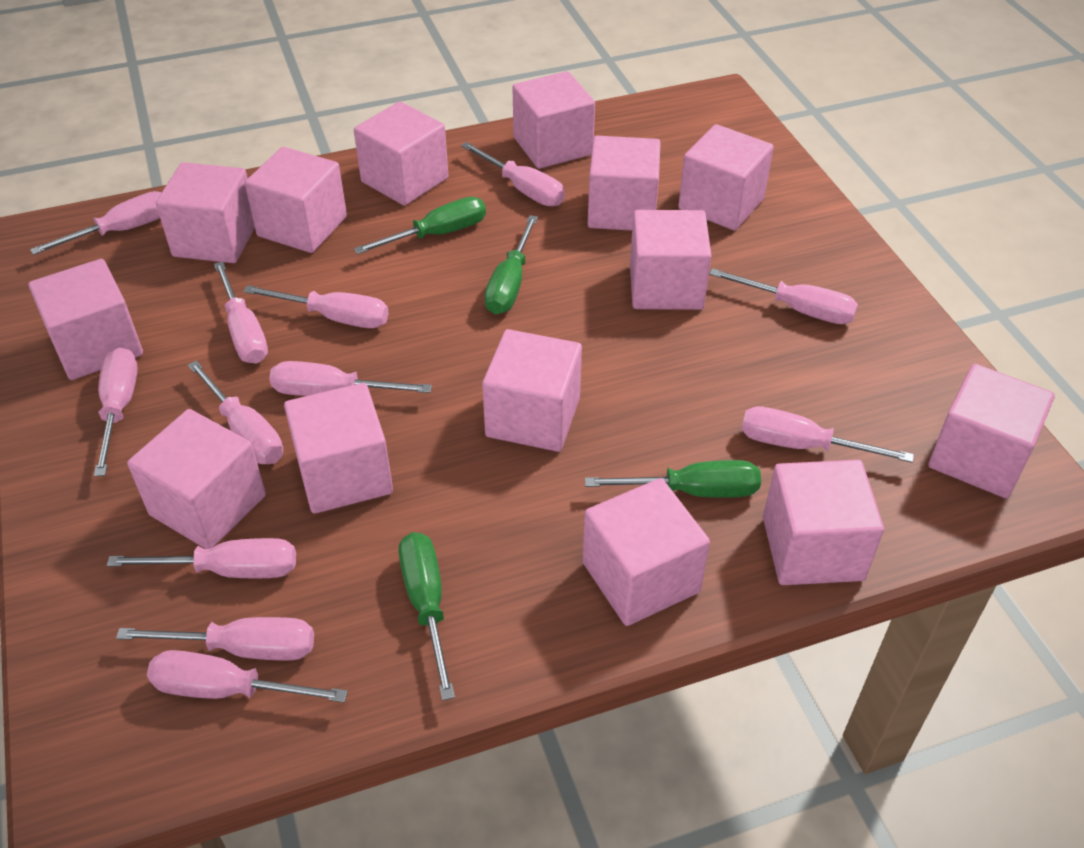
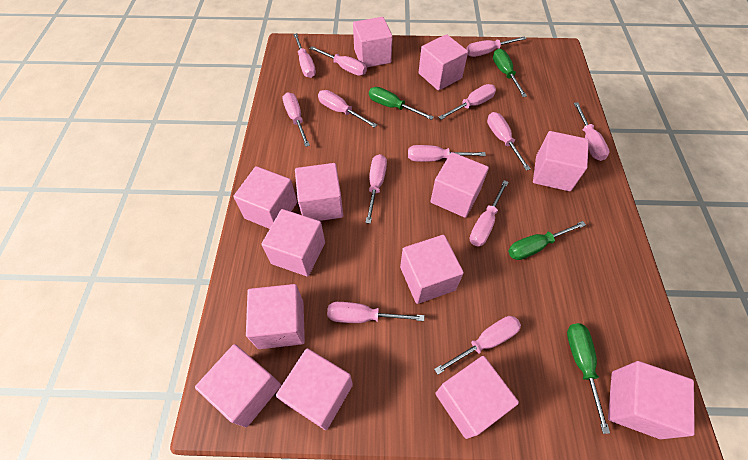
pink cube: 14 -> 13
pink screwdriver: 12 -> 13

